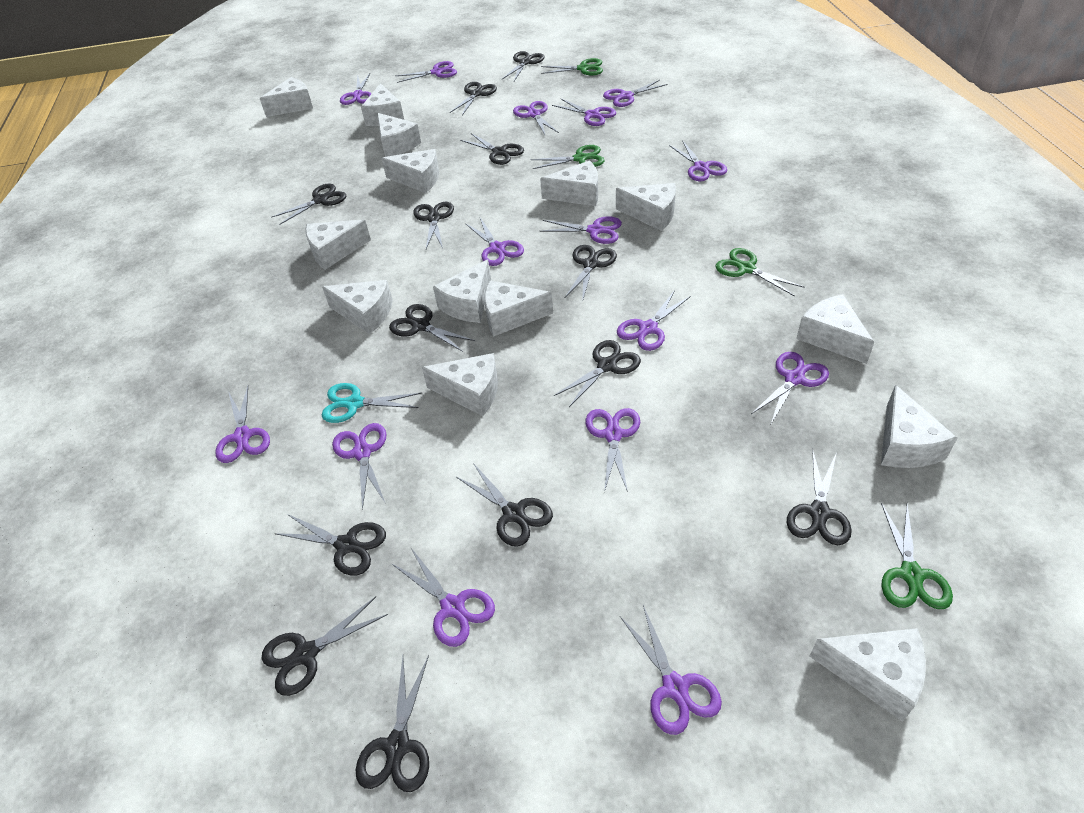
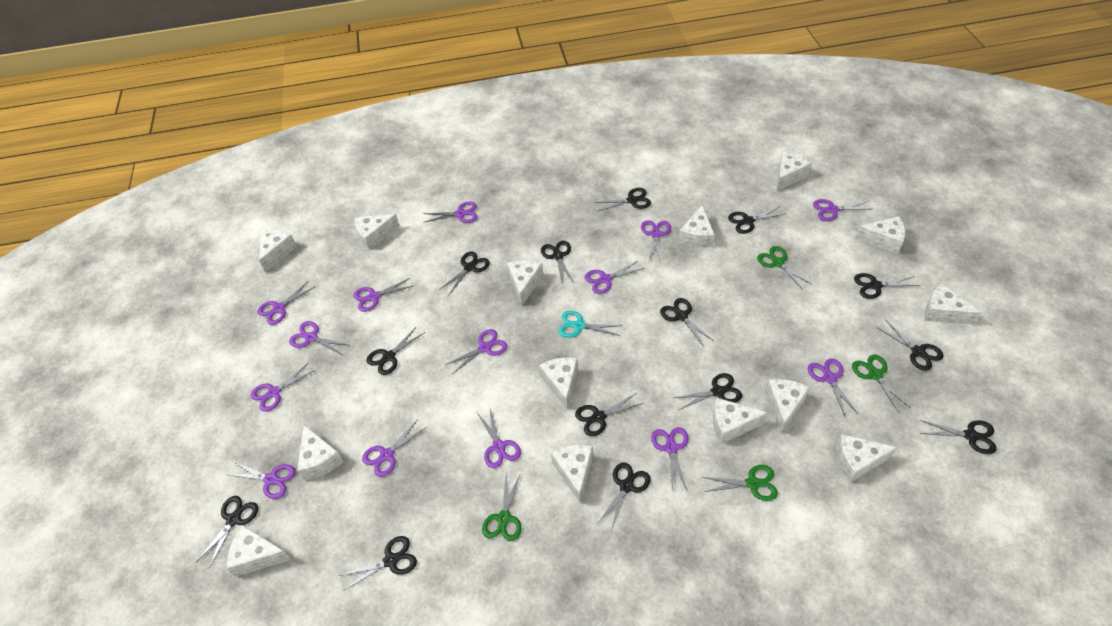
black scissors: 13 -> 14
purple scissors: 15 -> 14

